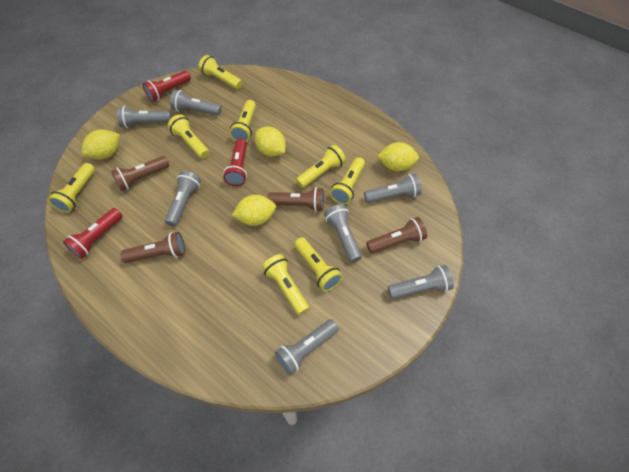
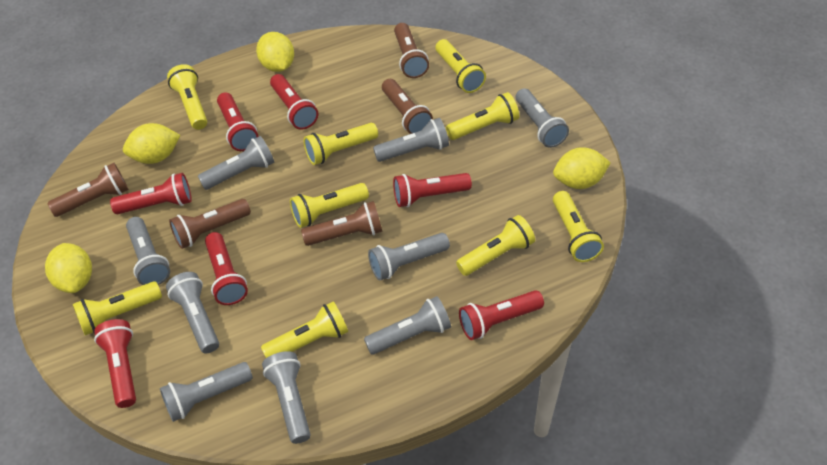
brown flashlight: 4 -> 5
grey flashlight: 7 -> 9
red flashlight: 3 -> 7
yellow flashlight: 8 -> 9

